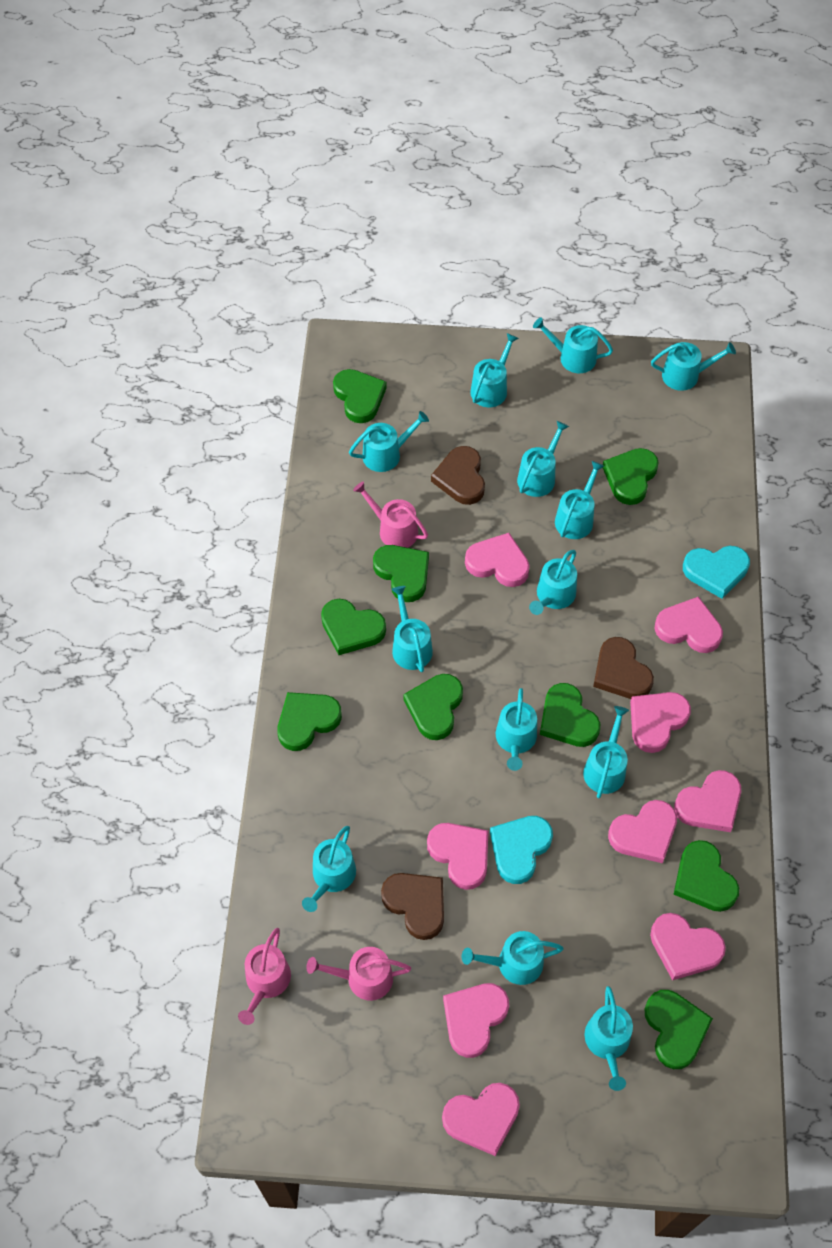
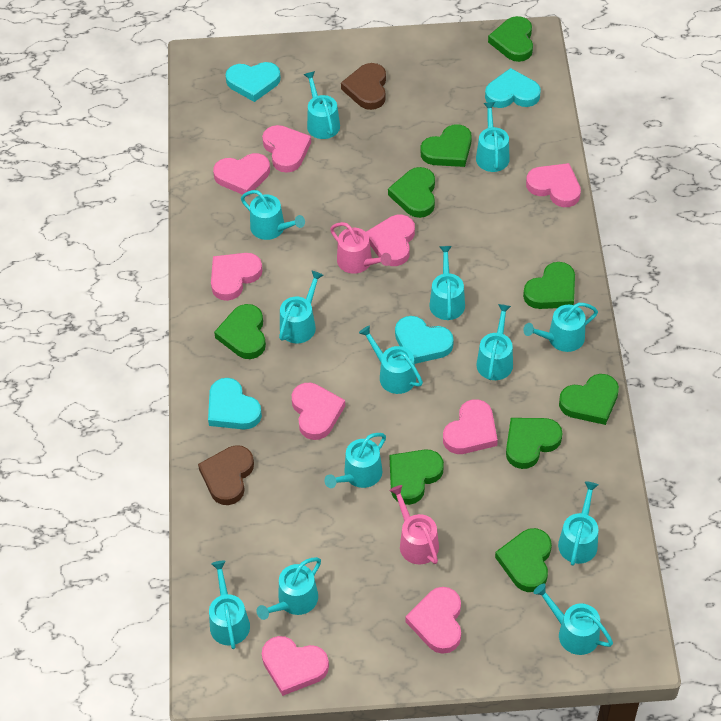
brown heart: 3 -> 2
pink watering can: 3 -> 2
turquoise heart: 2 -> 4

